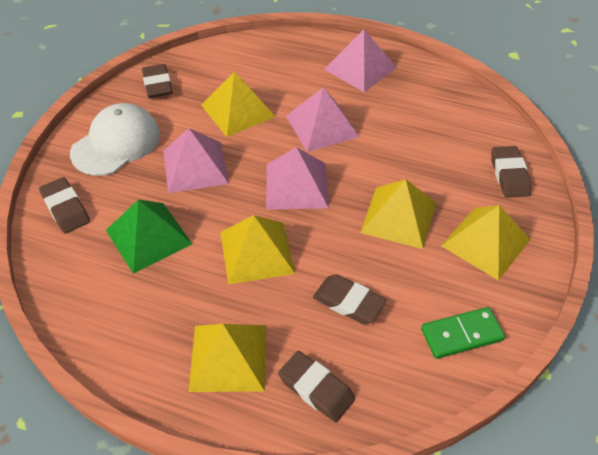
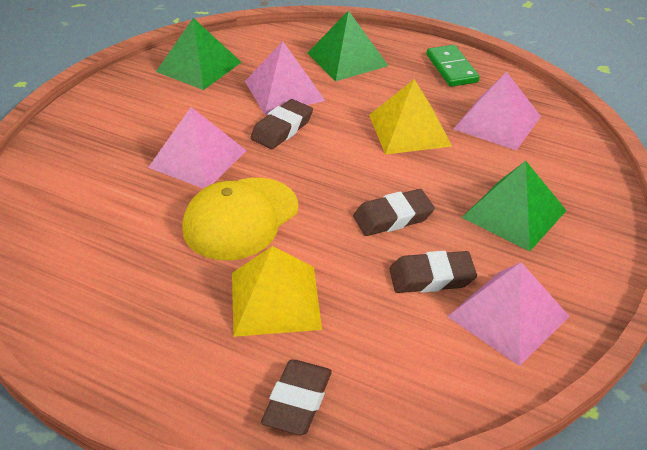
brown eraser: 5 -> 4
green pyramid: 1 -> 3
white cap: 1 -> 0
yellow cap: 0 -> 1
yellow pyramid: 5 -> 2

